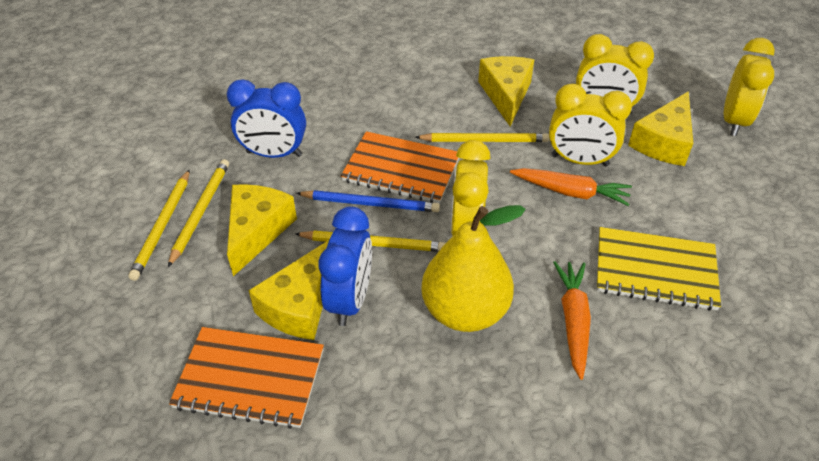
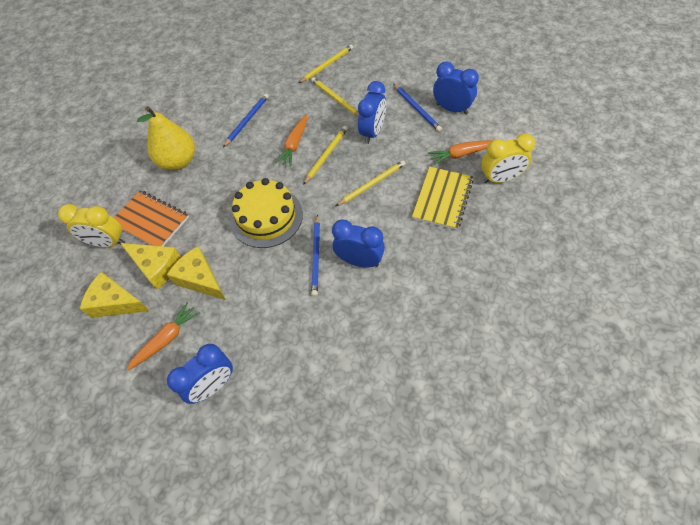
blue clock: 2 -> 4
blue pencil: 1 -> 3
orange carrot: 2 -> 3
orange notebook: 2 -> 1
yellow cake: 0 -> 1
yellow cheese: 4 -> 3
yellow clock: 4 -> 2

